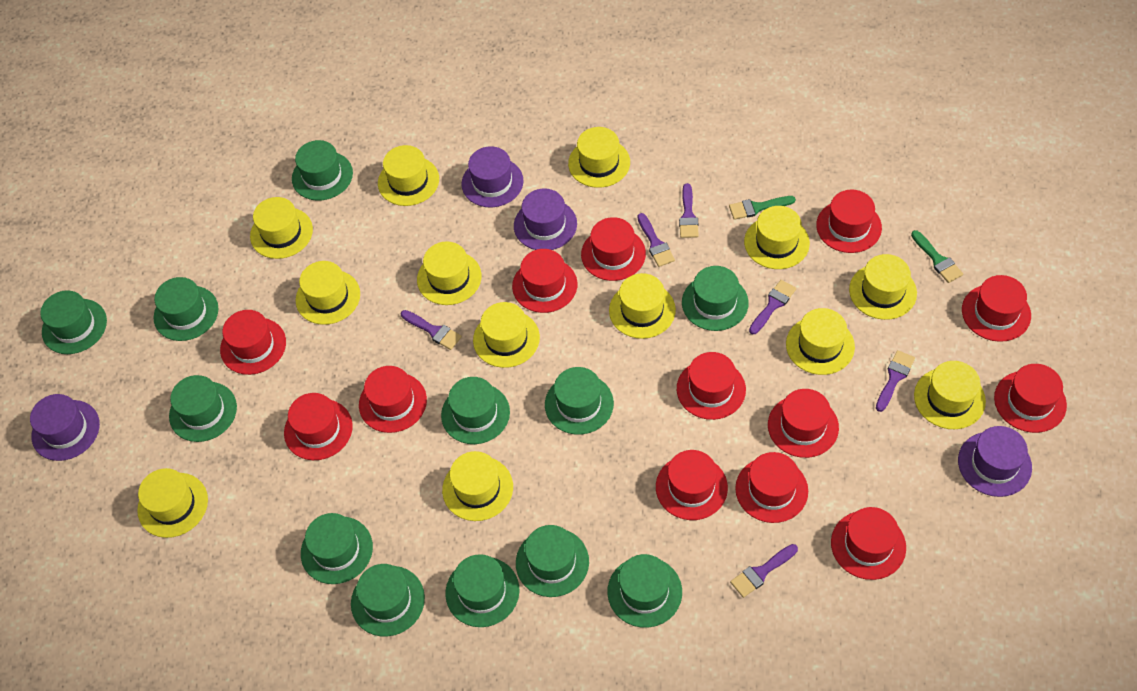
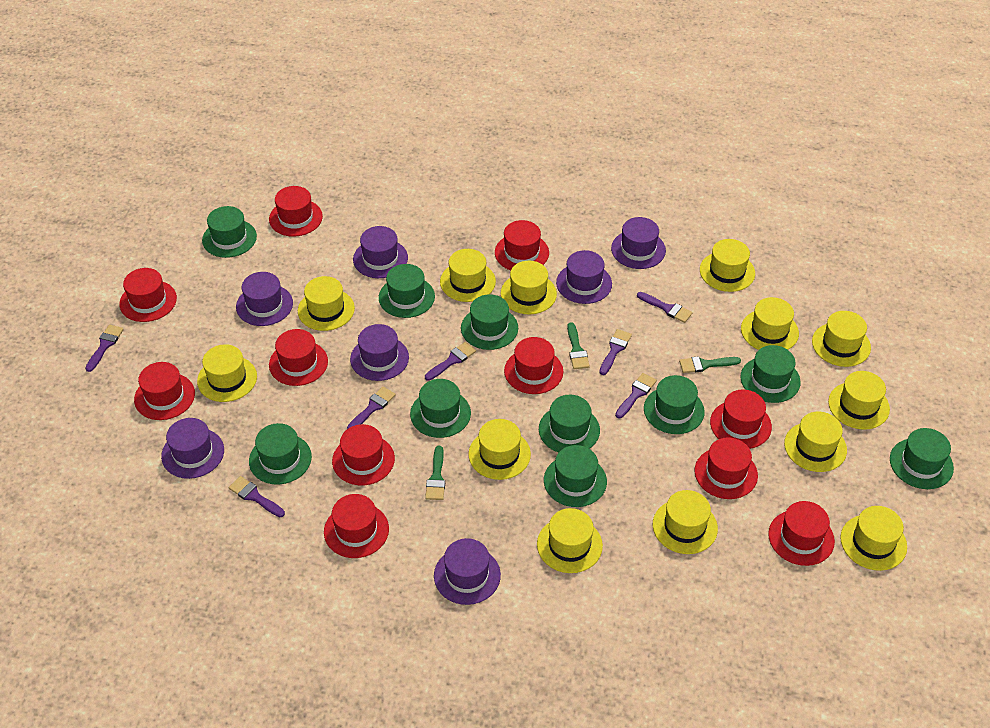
green brush: 2 -> 3
green hat: 12 -> 10
purple brush: 6 -> 7
purple hat: 4 -> 7
red hat: 13 -> 11

